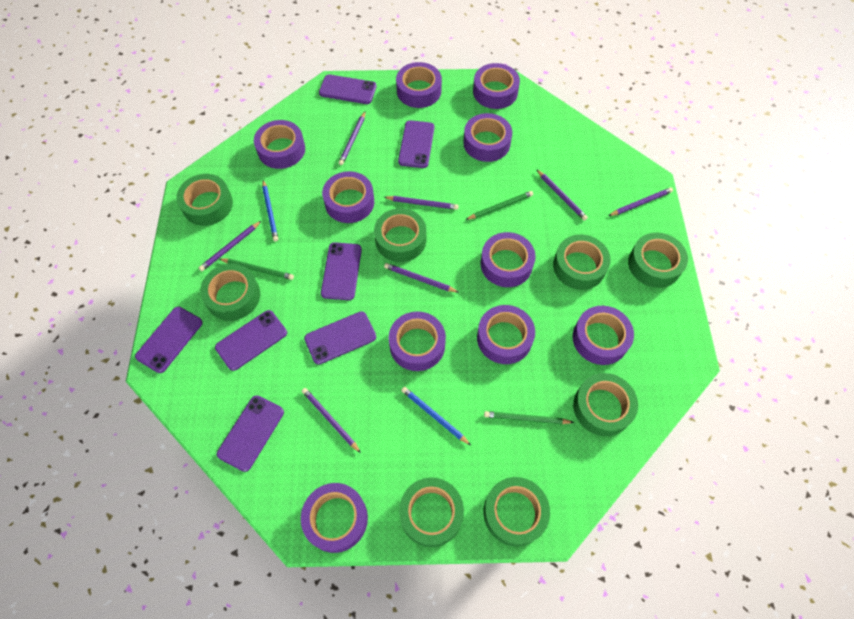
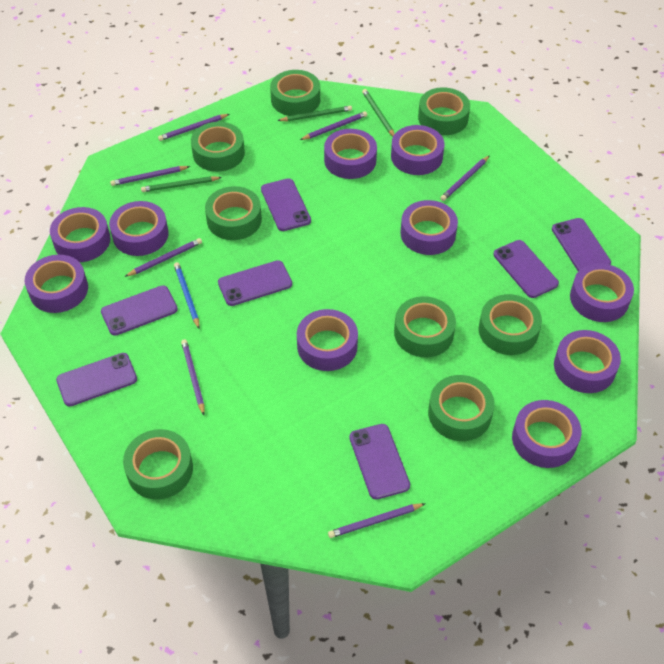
blue pencil: 2 -> 1

